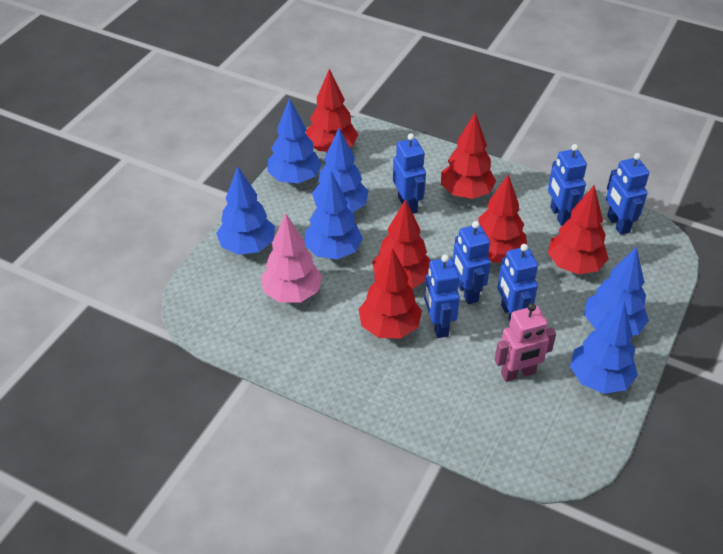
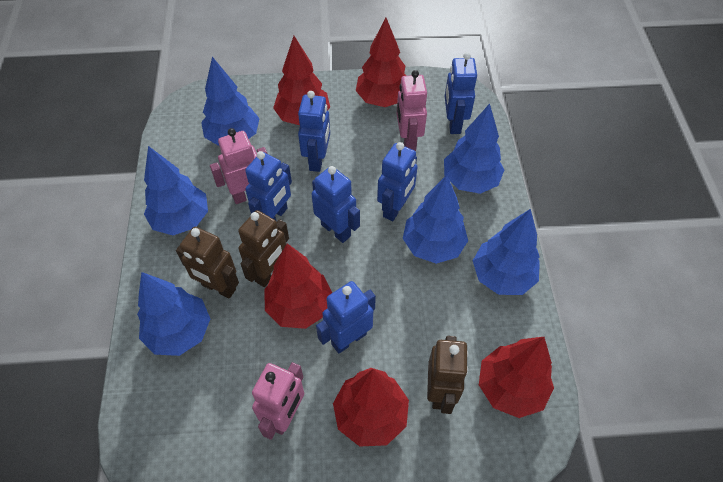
brown robot: 0 -> 3
pink robot: 1 -> 3
pink tree: 1 -> 0
red tree: 6 -> 5

